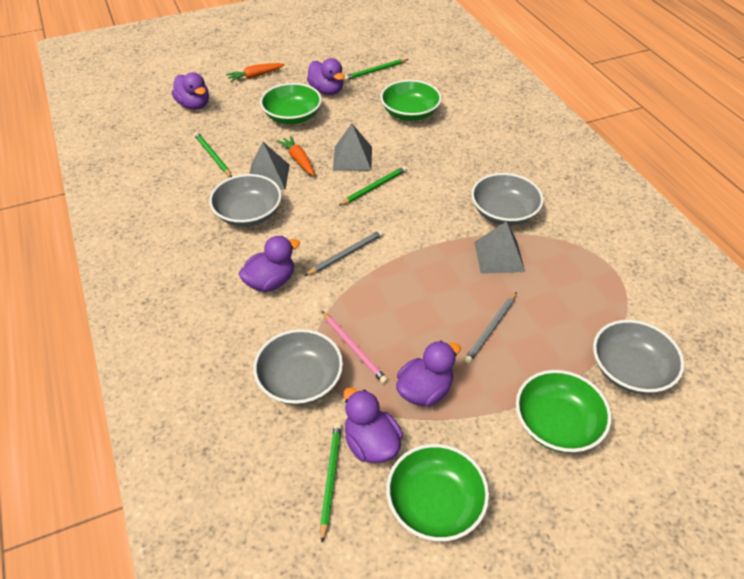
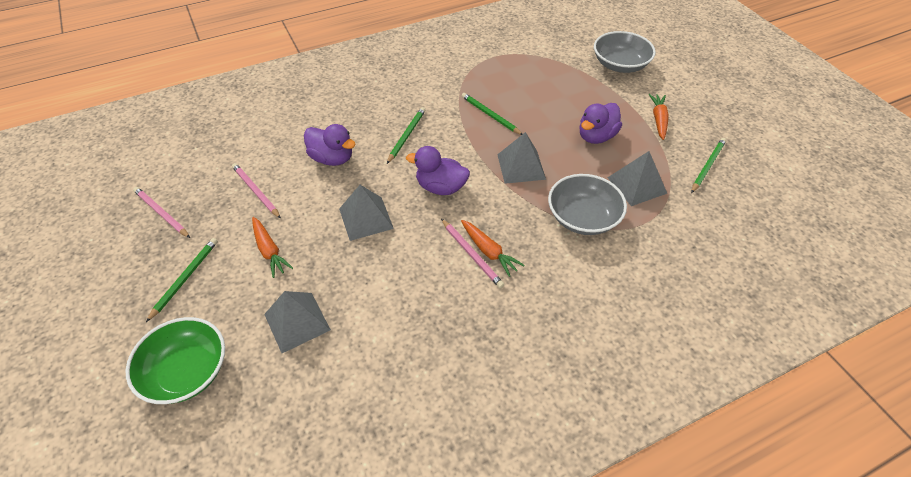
green bowl: 4 -> 1
grey bowl: 4 -> 2
grey pencil: 2 -> 0
grey pyramid: 3 -> 4
orange carrot: 2 -> 3
pink pencil: 1 -> 3
purple duck: 5 -> 3

